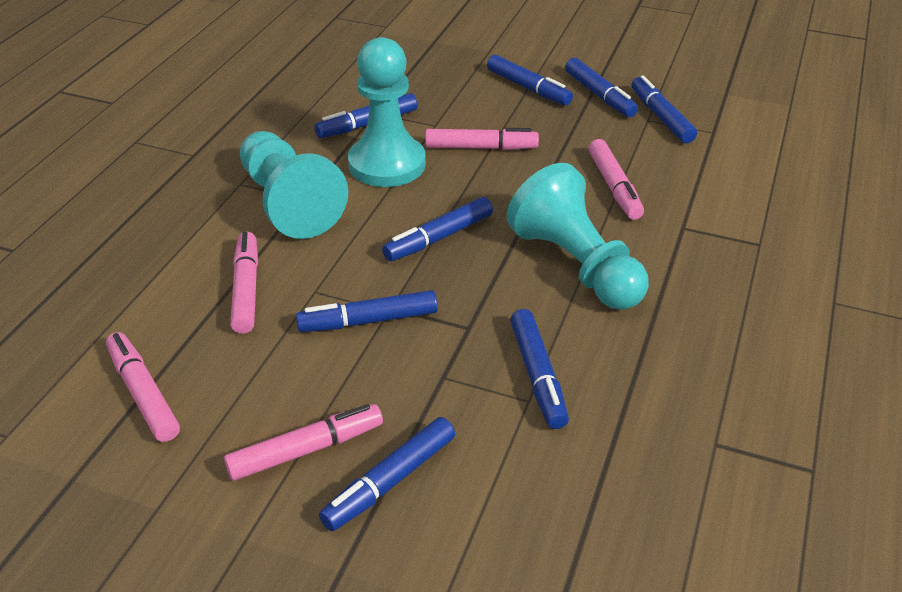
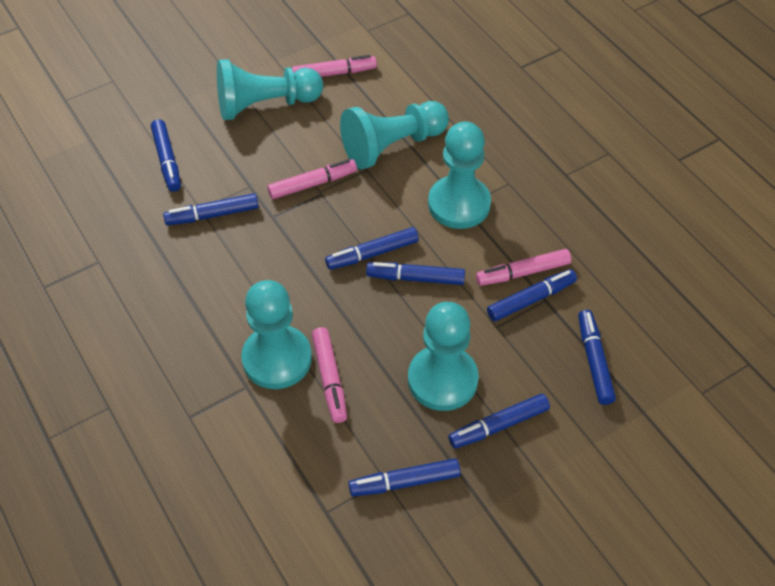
pink marker: 5 -> 4
turquoise pawn: 3 -> 5

